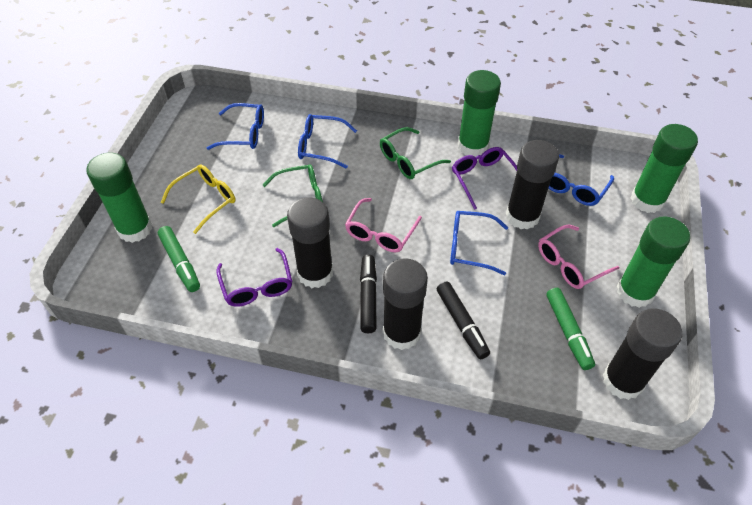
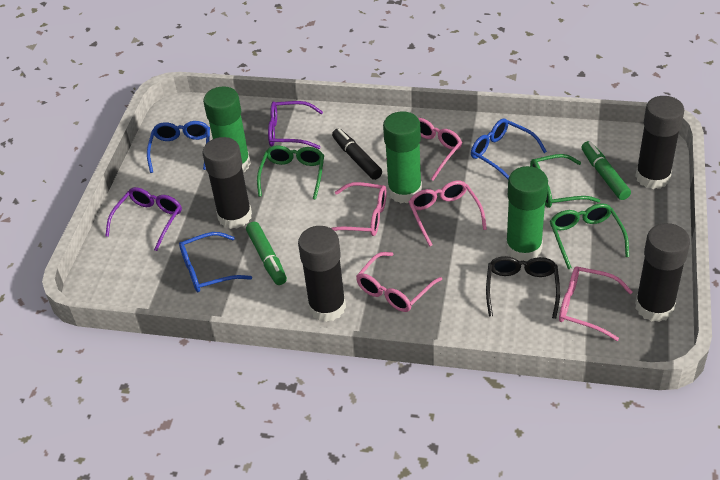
black glasses: 0 -> 1
black marker: 2 -> 1
blue glasses: 4 -> 3
green glasses: 2 -> 3
green glue stick: 4 -> 3
pink glasses: 2 -> 5
yellow glasses: 1 -> 0

